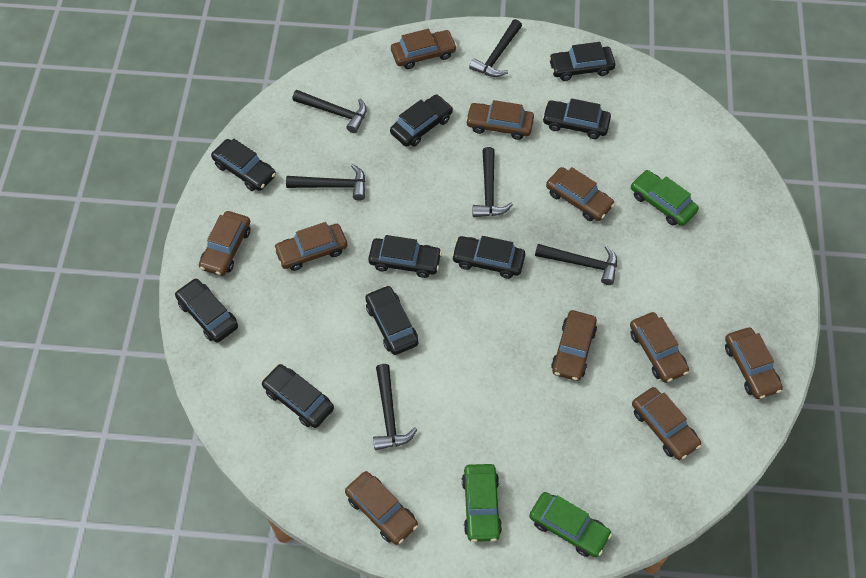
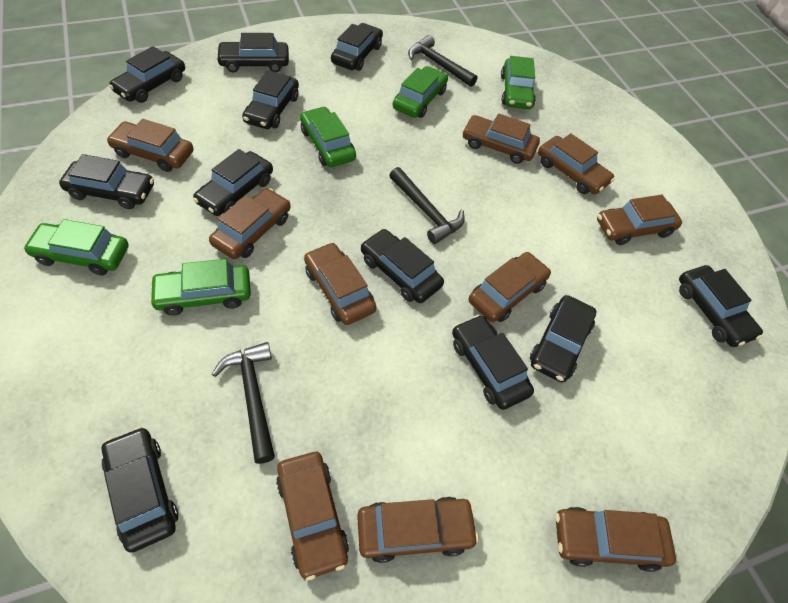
black car: 9 -> 11
black hammer: 6 -> 3
green car: 3 -> 5

